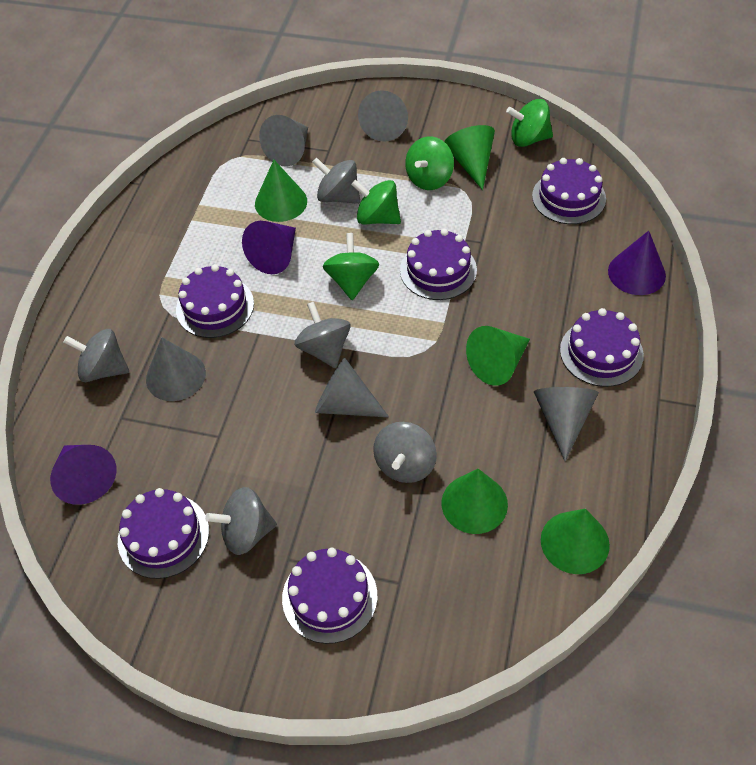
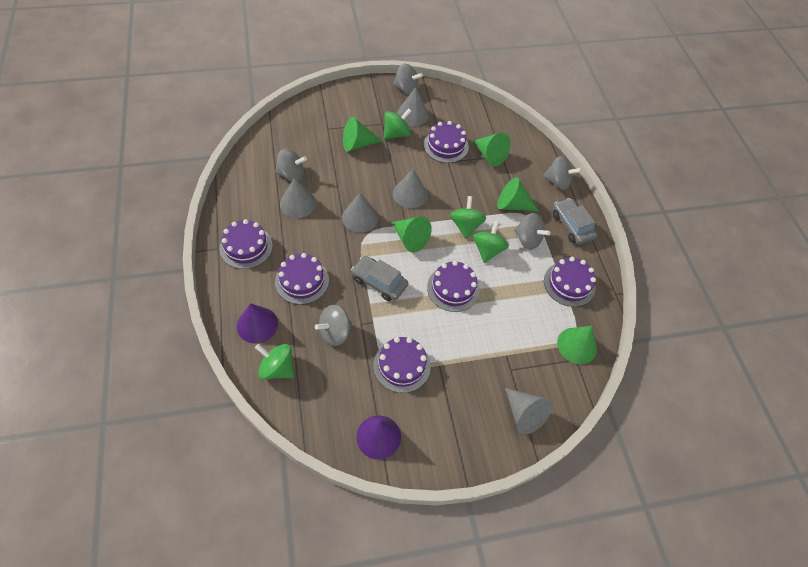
grey car: 0 -> 2
purple cone: 3 -> 2

